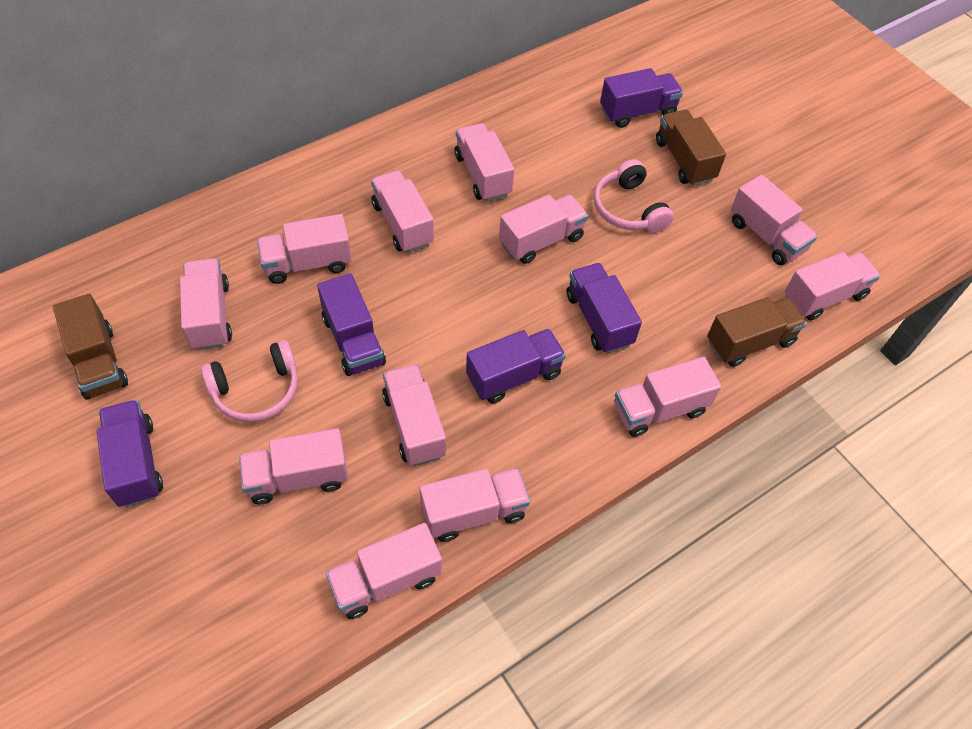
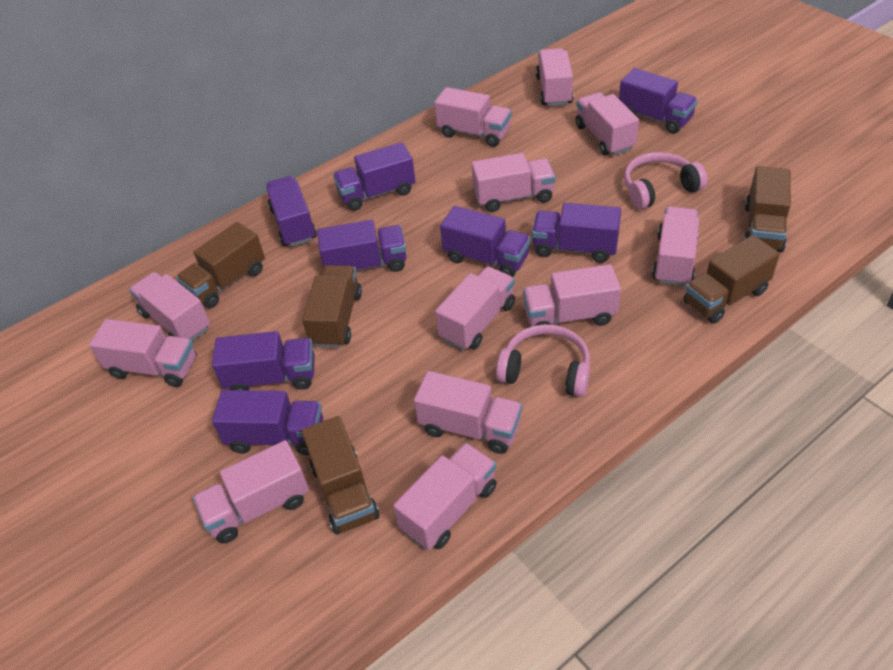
brown truck: 3 -> 5
purple truck: 5 -> 8

